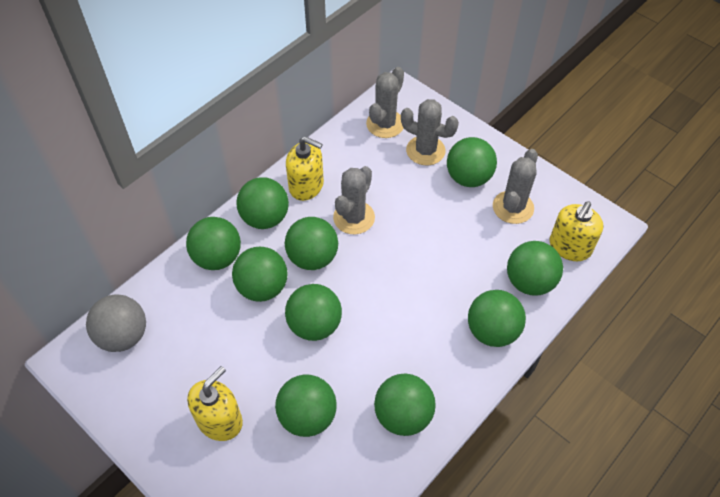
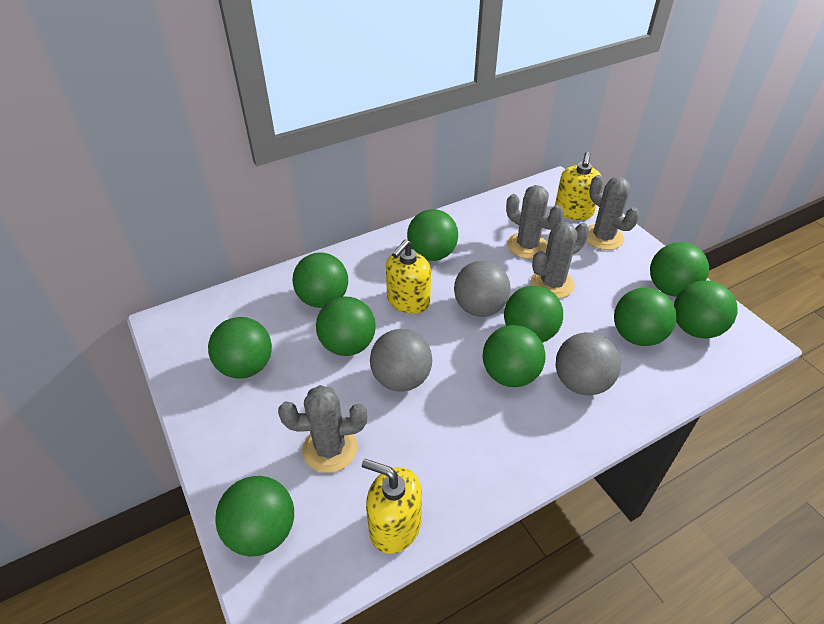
grey ball: 1 -> 3

